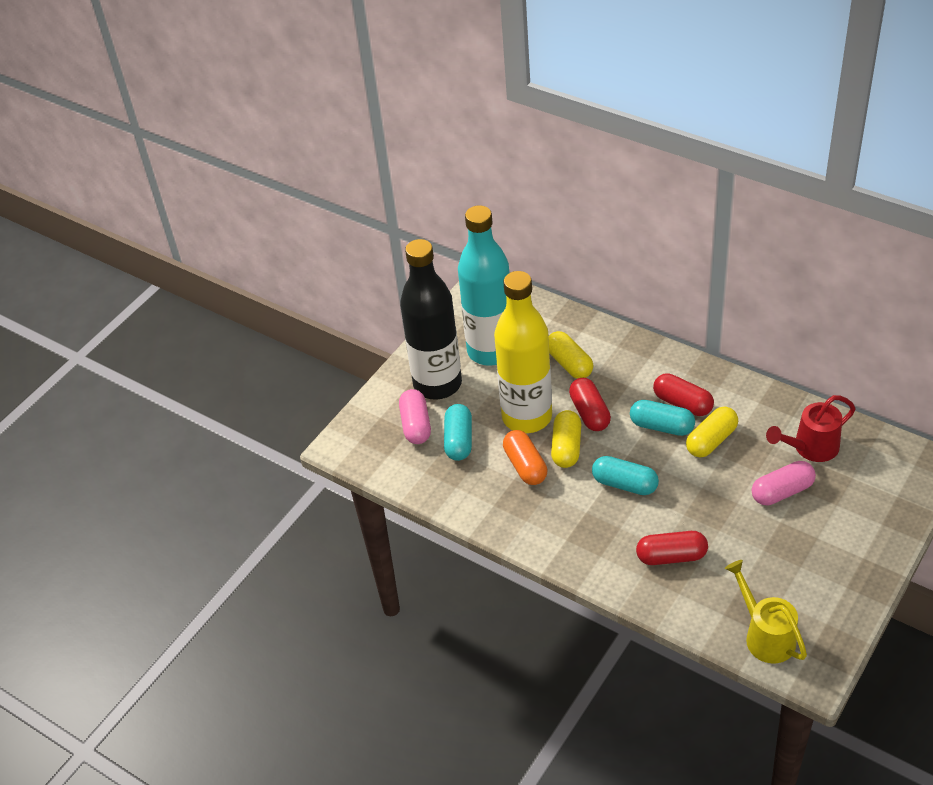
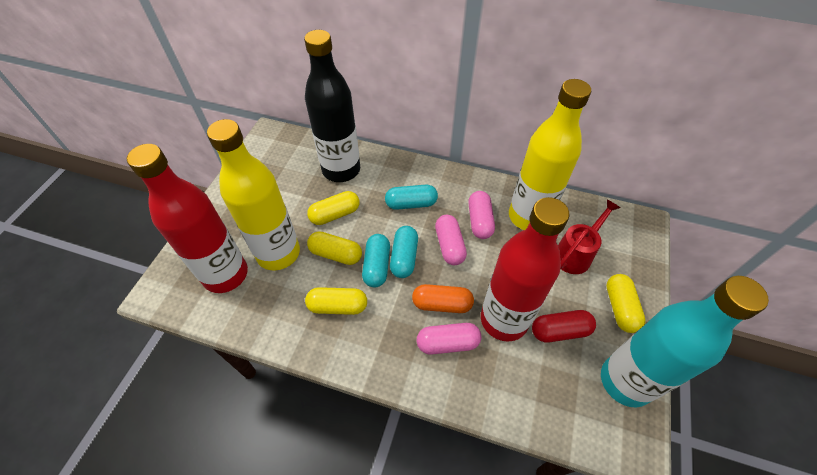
pink capsule: 2 -> 3
red bottle: 0 -> 2
red capsule: 3 -> 1
yellow bottle: 1 -> 2
yellow capsule: 3 -> 4
yellow watering can: 1 -> 0

